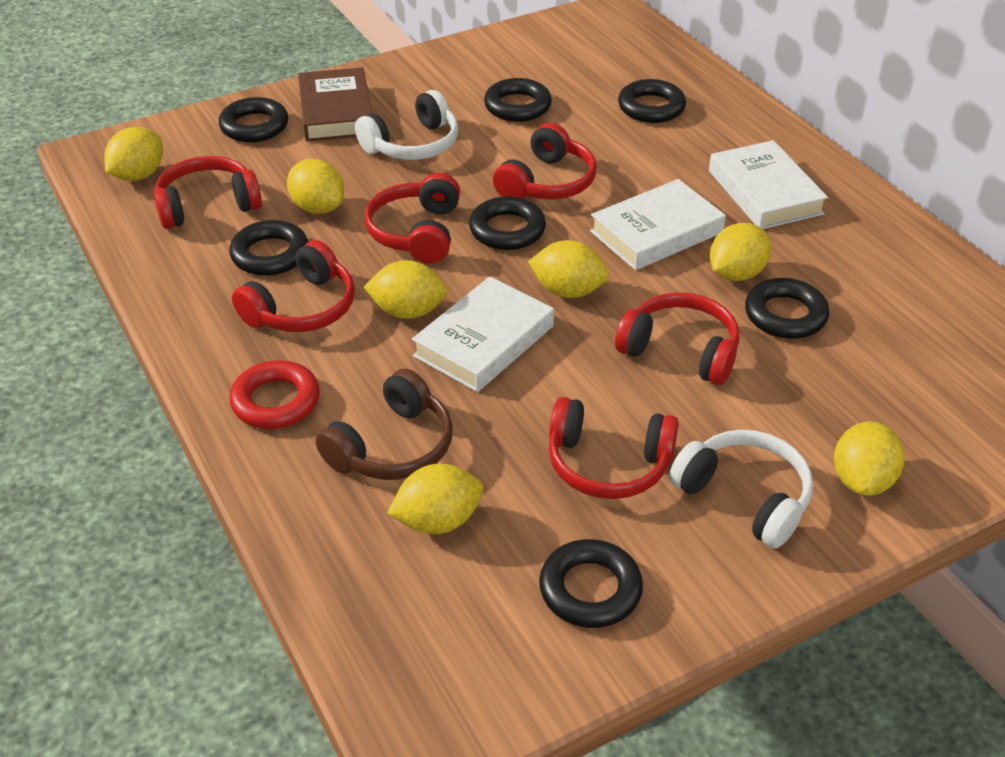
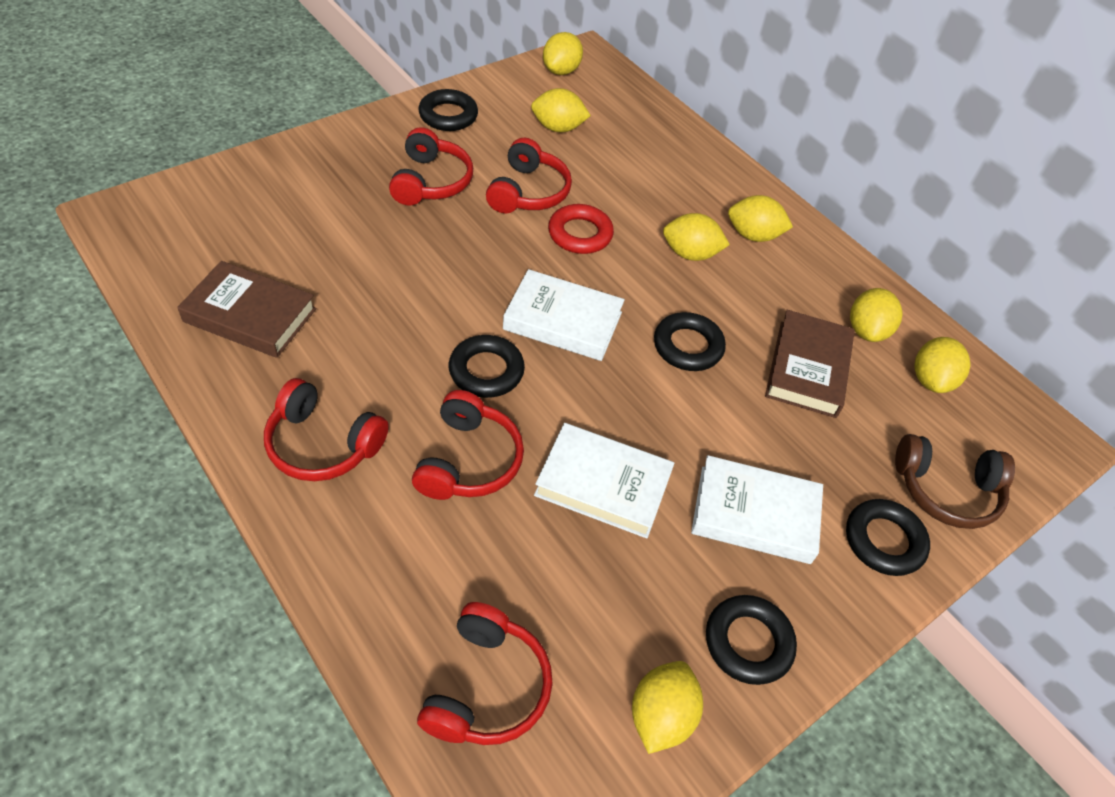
black ring: 7 -> 5
brown book: 1 -> 2
red headphones: 6 -> 5
white headphones: 2 -> 0

